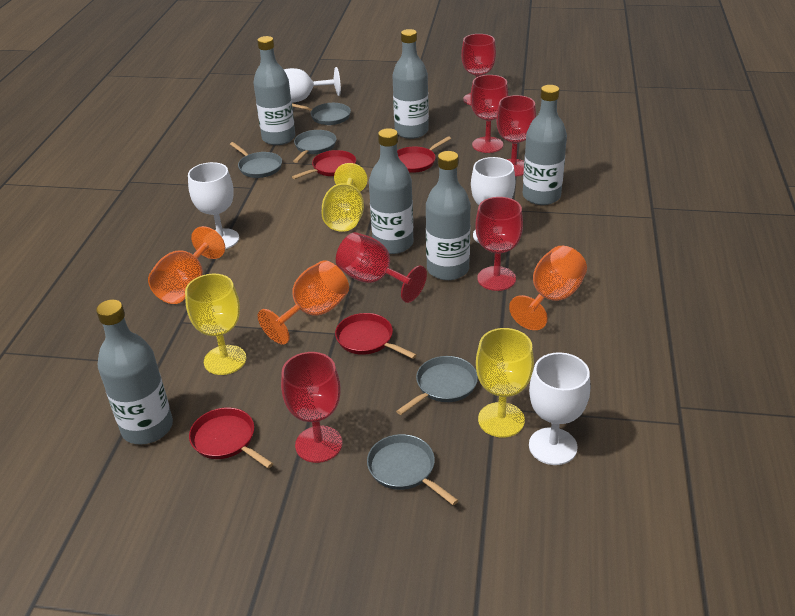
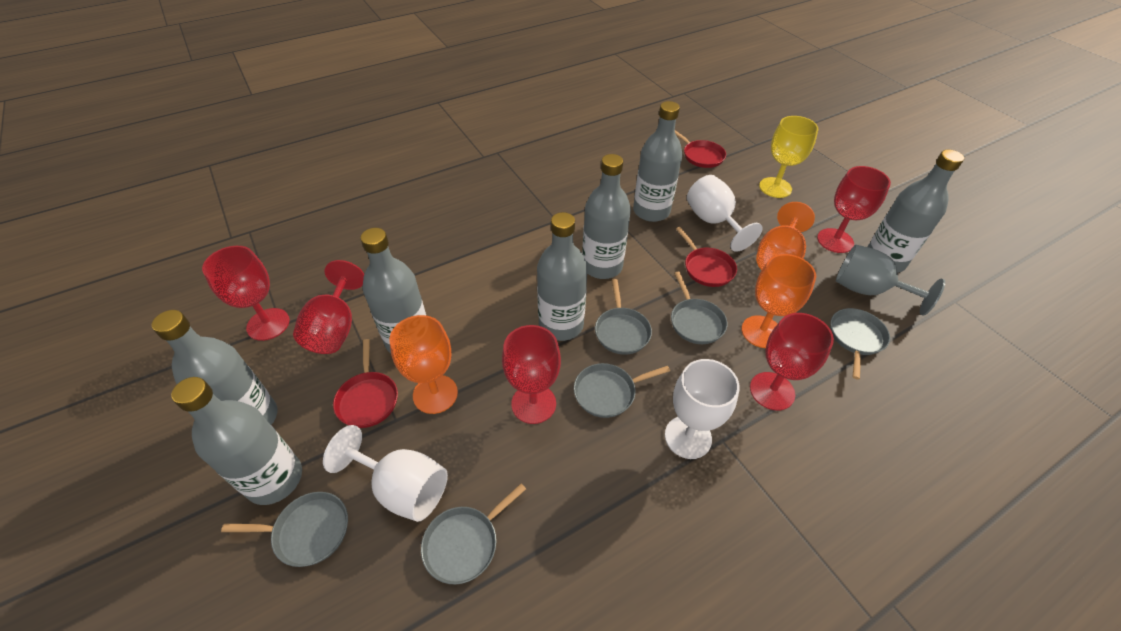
grey bottle: 6 -> 7
grey goblet: 0 -> 1
grey pan: 5 -> 6
red goblet: 6 -> 5
red pan: 4 -> 3
white goblet: 4 -> 3
yellow goblet: 3 -> 1

